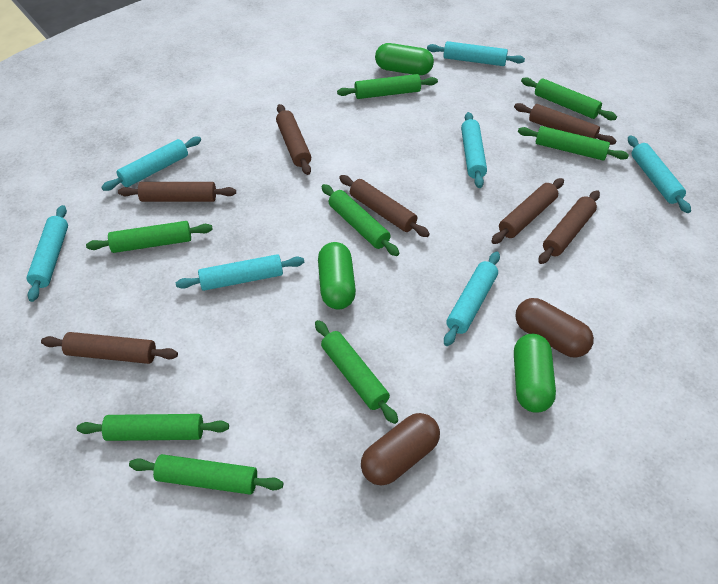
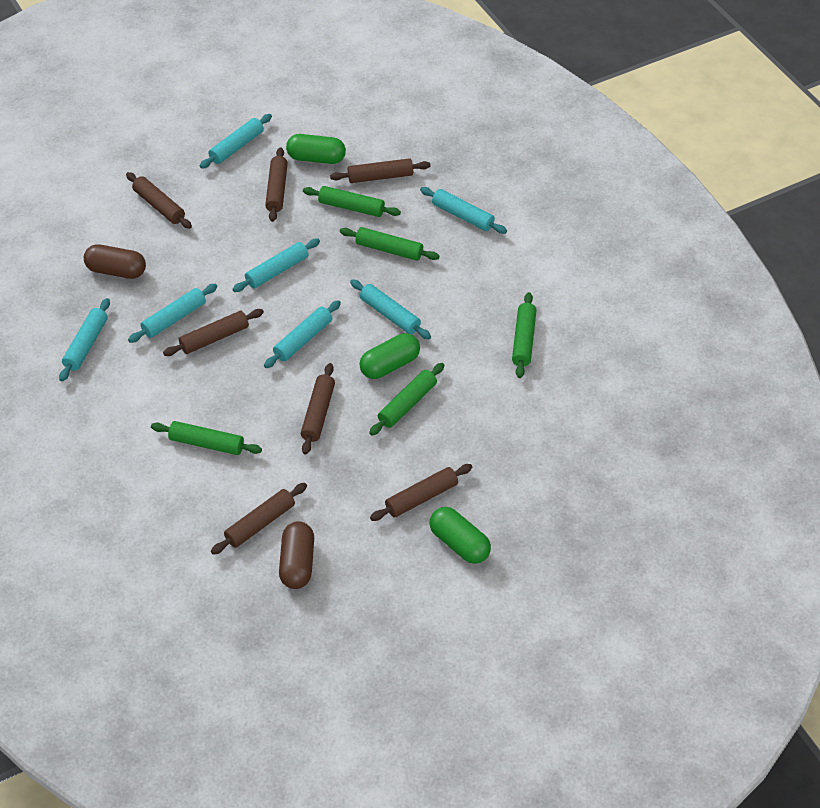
green rolling pin: 8 -> 5

